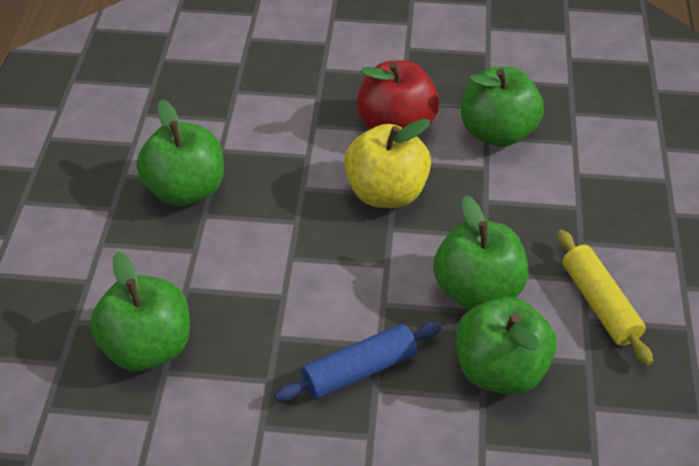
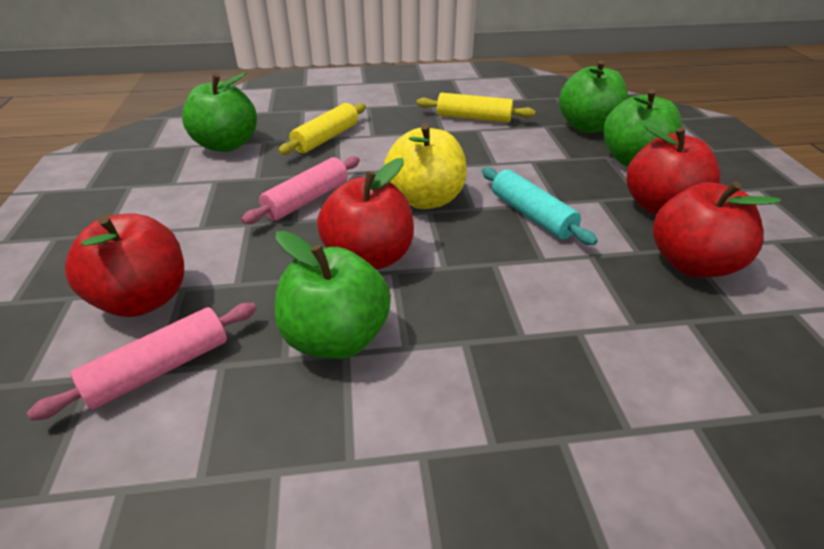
blue rolling pin: 1 -> 0
green apple: 5 -> 4
pink rolling pin: 0 -> 2
red apple: 1 -> 4
turquoise rolling pin: 0 -> 1
yellow rolling pin: 1 -> 2

